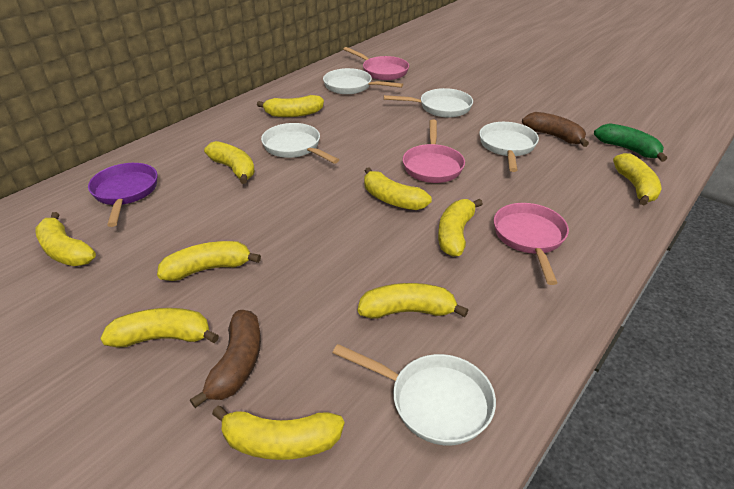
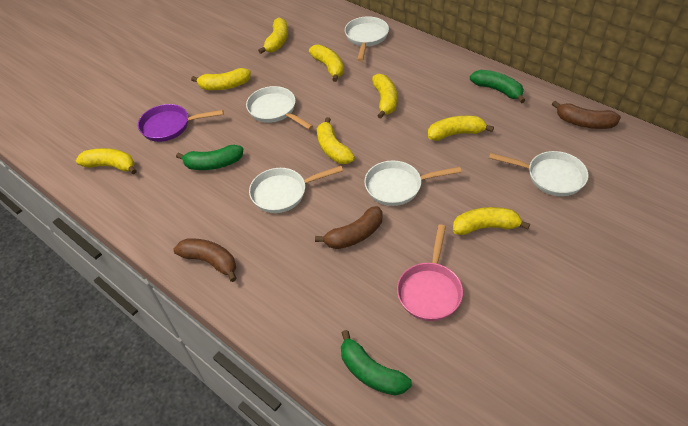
brown banana: 2 -> 3
green banana: 1 -> 3
pink pan: 3 -> 1
yellow banana: 10 -> 8

